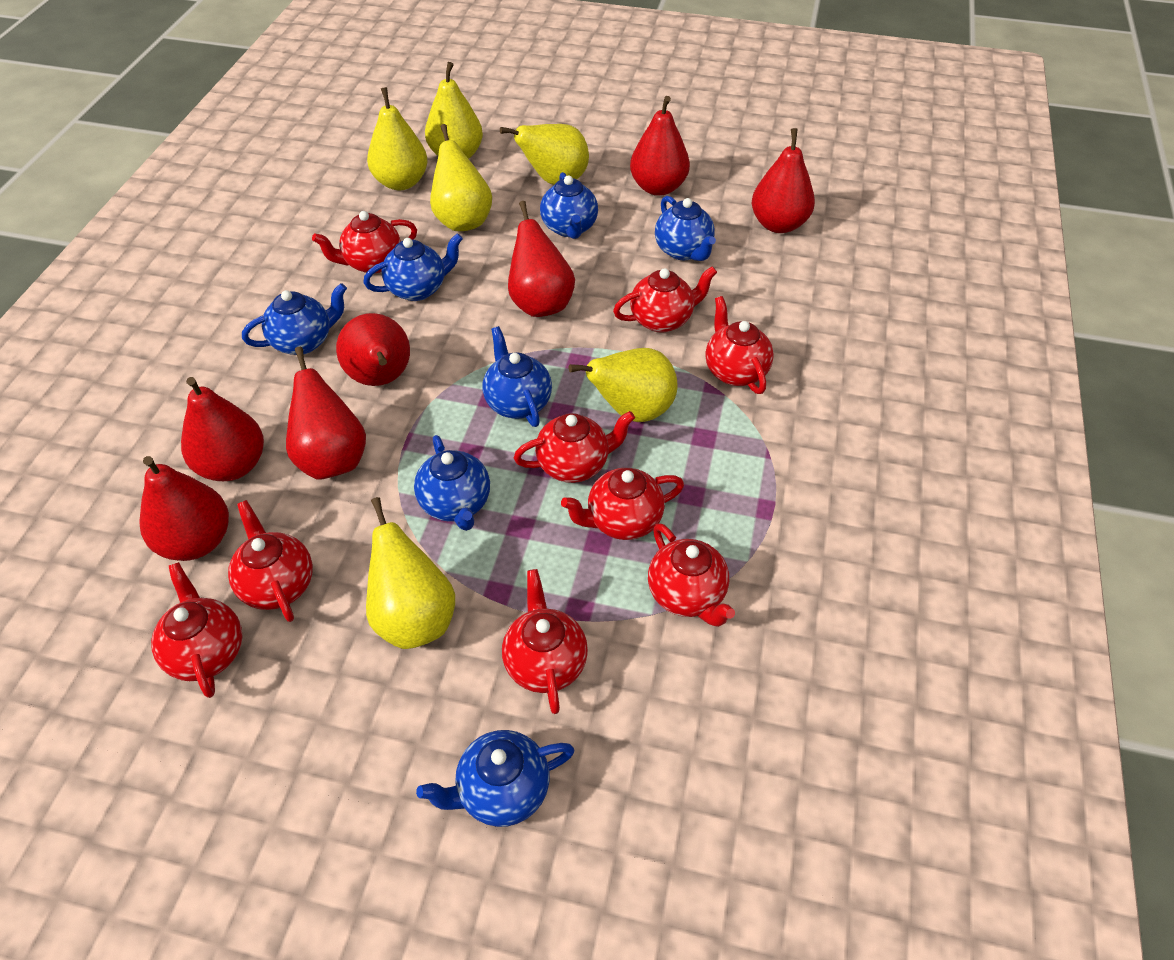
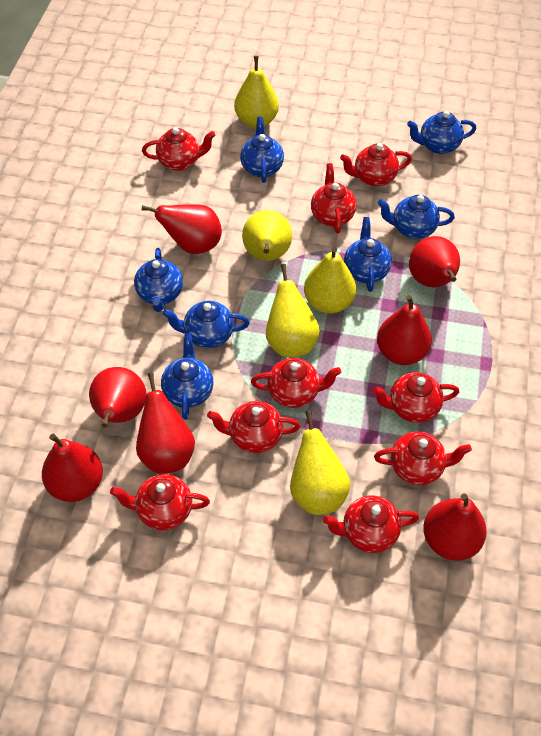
yellow pear: 6 -> 5

